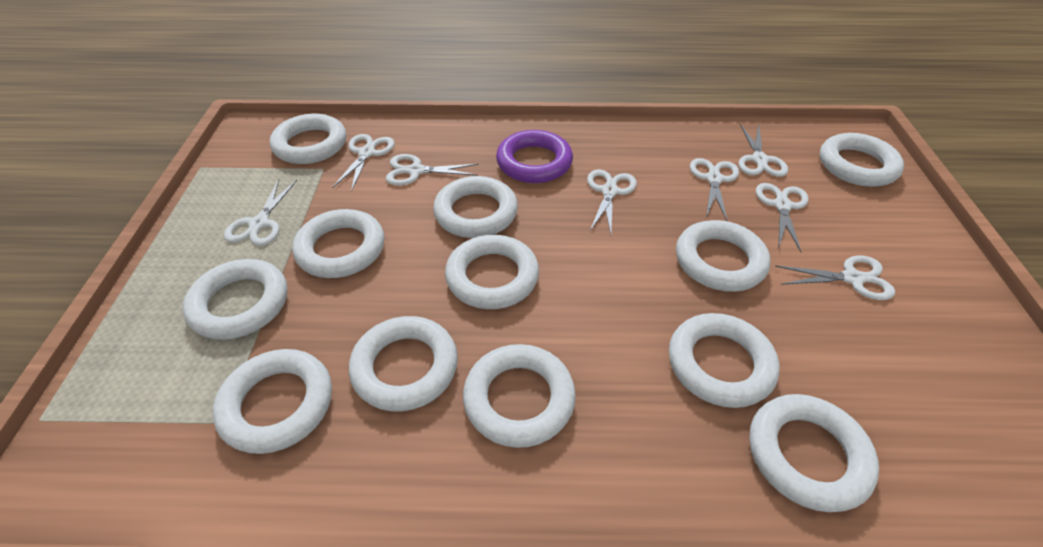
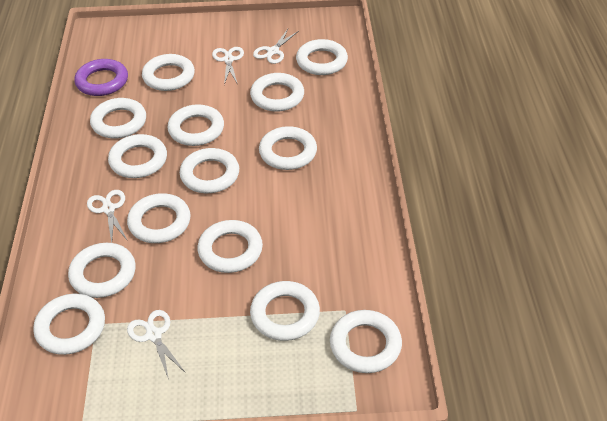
white ring: 12 -> 14
white scissors: 8 -> 4

